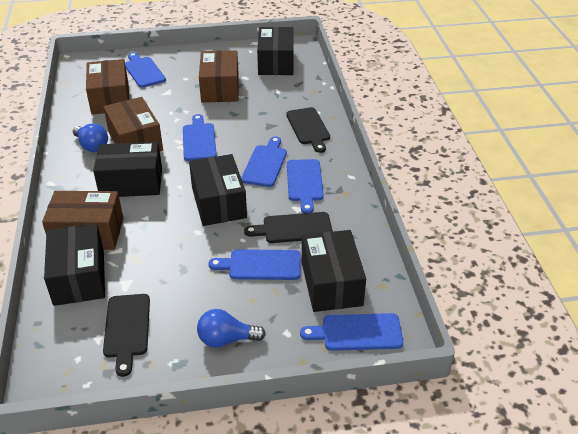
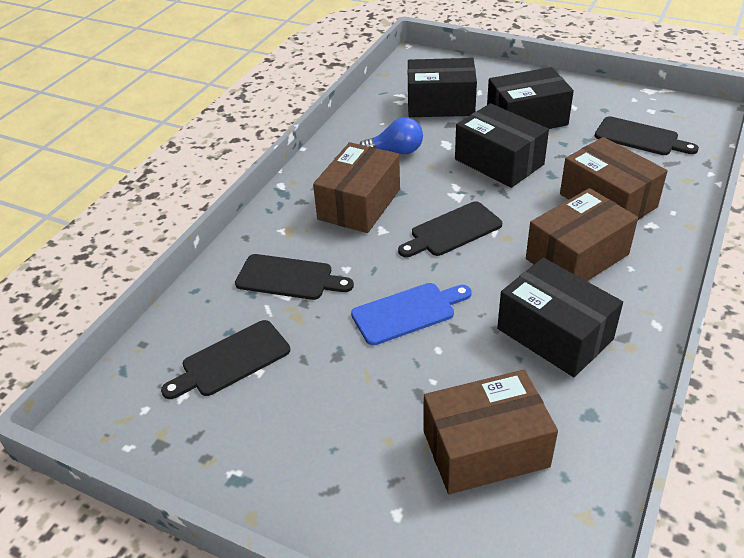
black box: 5 -> 4
black cutting board: 3 -> 4
blue cutting board: 6 -> 1
blue light bulb: 2 -> 1

